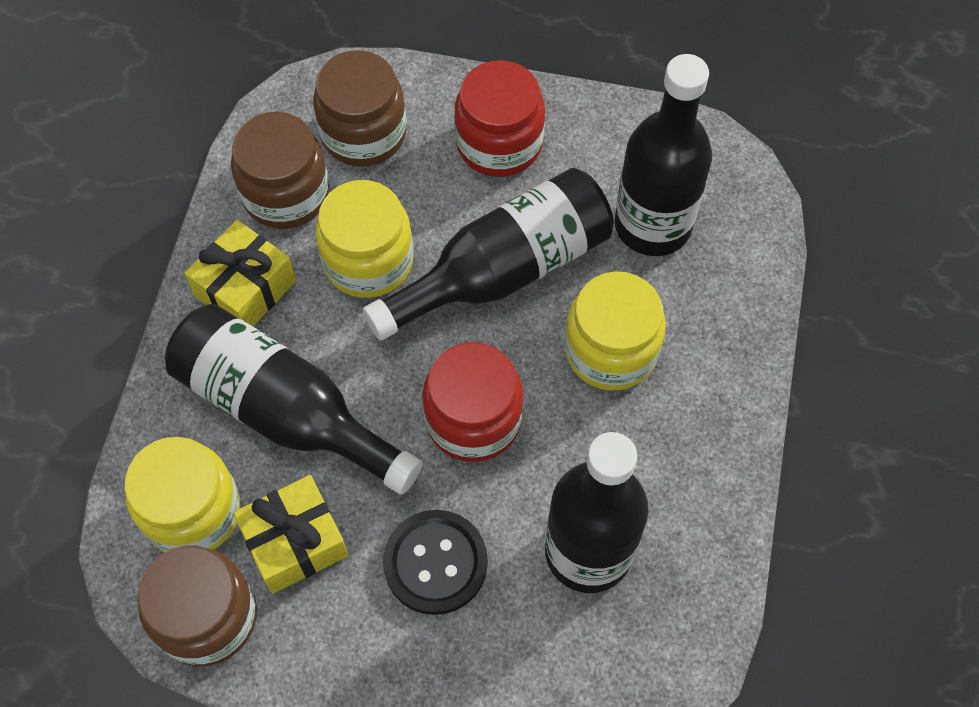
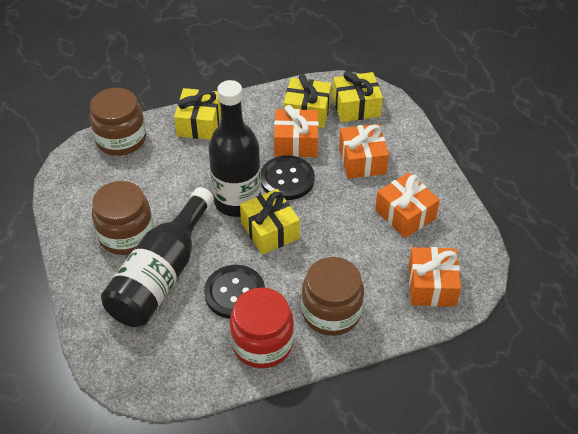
black bottle: 4 -> 2
black button: 1 -> 2
orange gift: 0 -> 4
red jar: 2 -> 1
yellow gift: 2 -> 4
yellow jar: 3 -> 0

